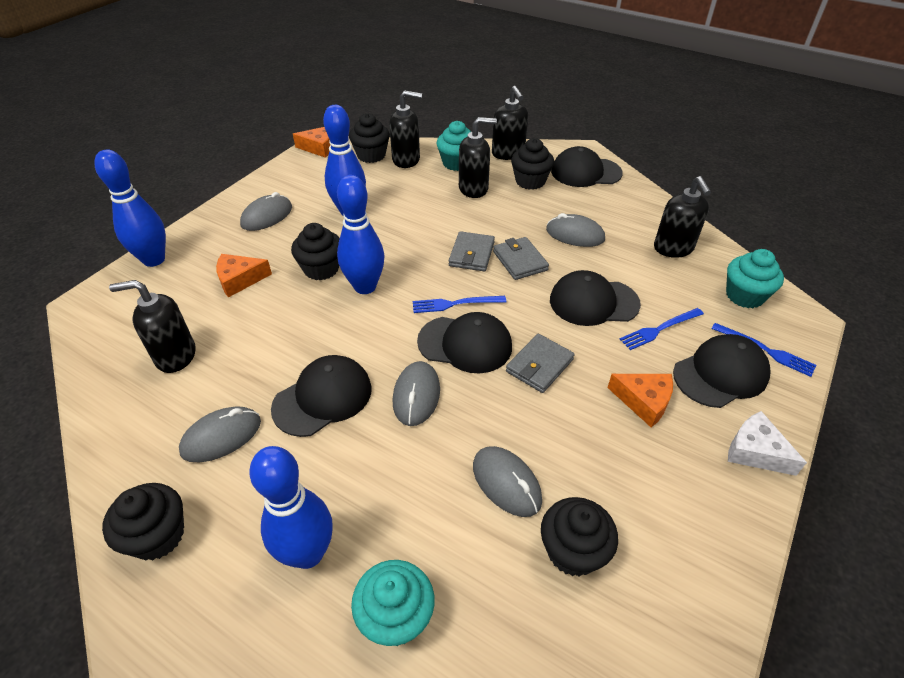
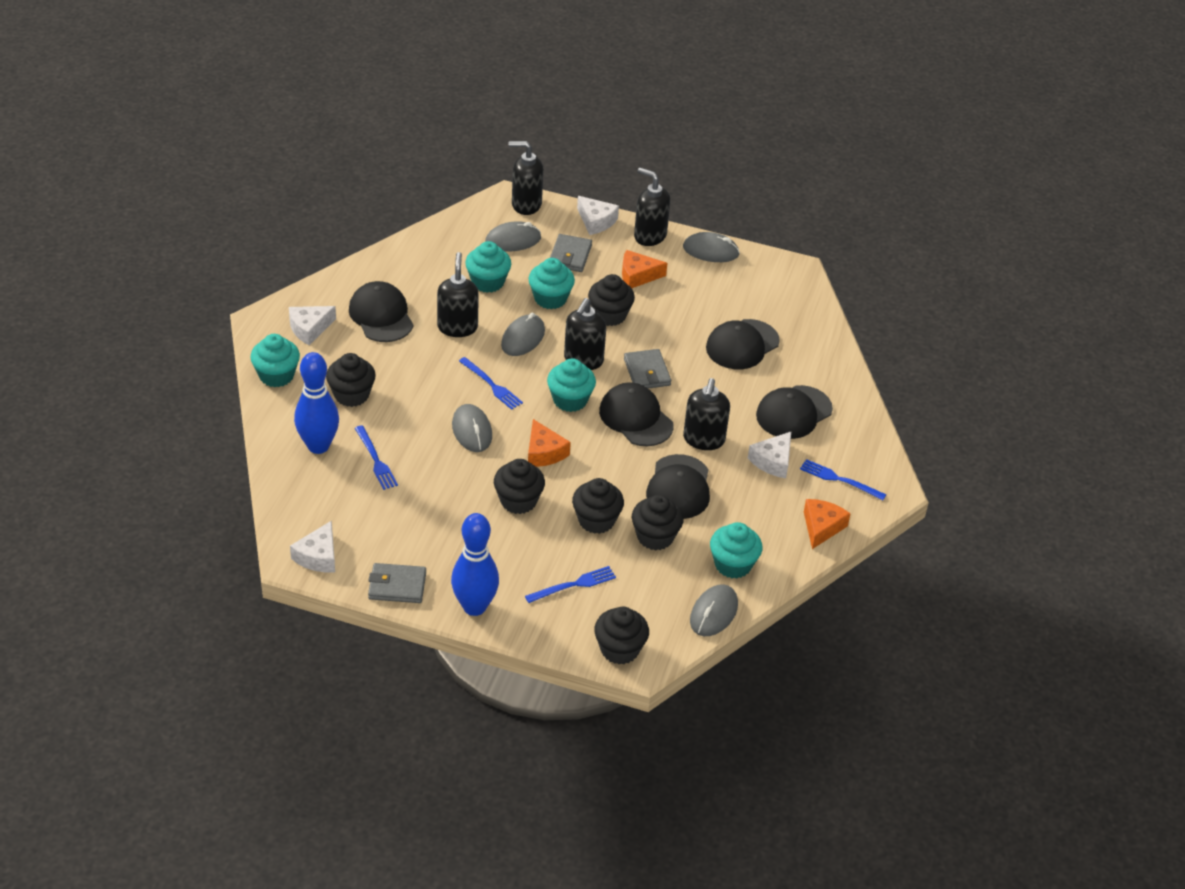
black cupcake: 5 -> 6
blue bowling pin: 4 -> 2
blue fork: 3 -> 4
turquoise cupcake: 3 -> 5
white cheese: 1 -> 4

